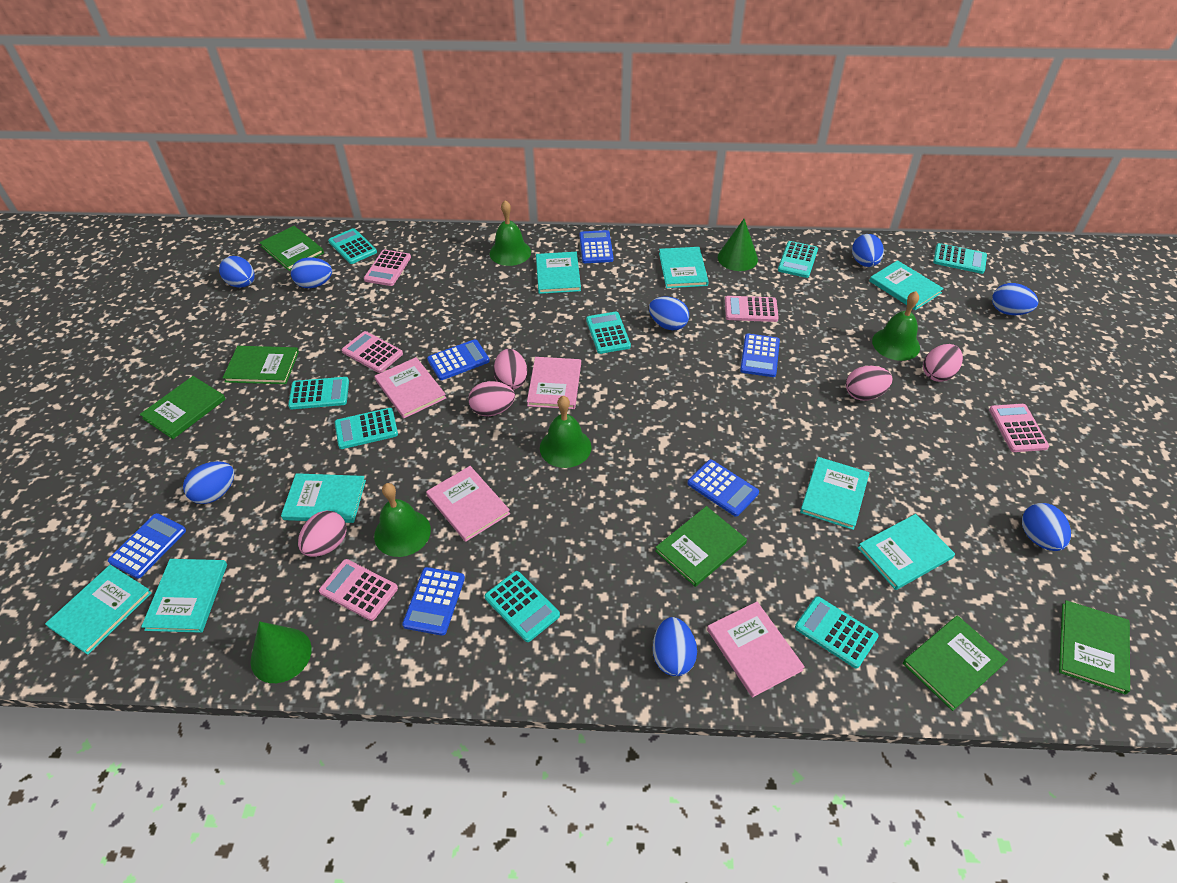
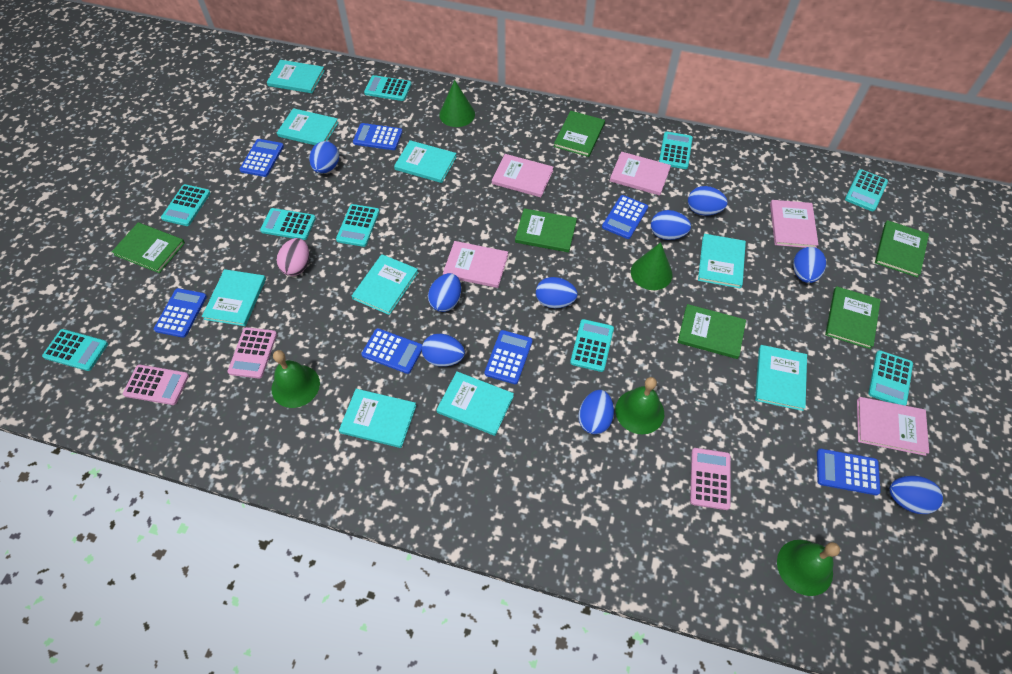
blue calculator: 6 -> 7
blue egg: 8 -> 9
green bell: 4 -> 3
pink book: 4 -> 5
pink calculator: 5 -> 3
pink egg: 5 -> 1
turquoise book: 8 -> 9
turquoise calculator: 8 -> 9

